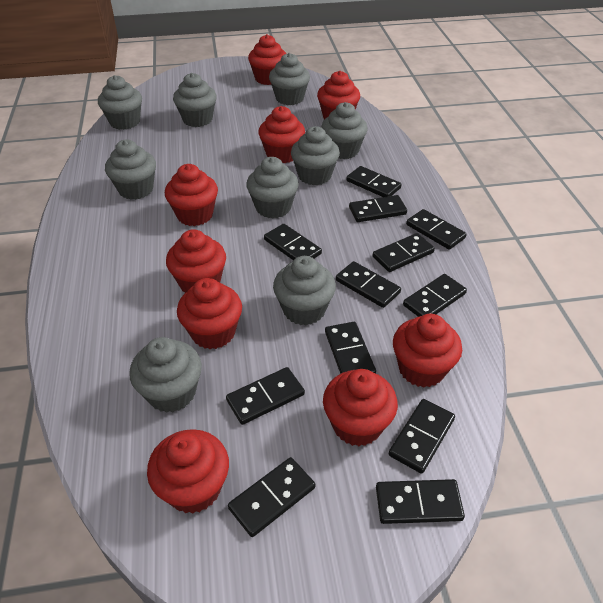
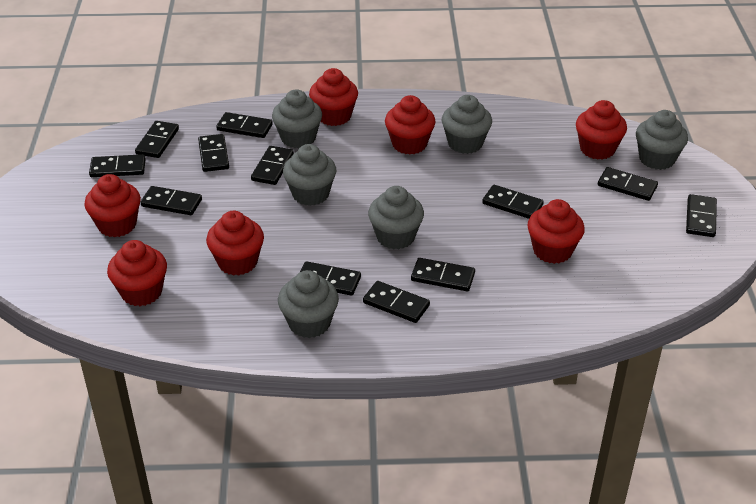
grey cupcake: 9 -> 6
red cupcake: 9 -> 7

